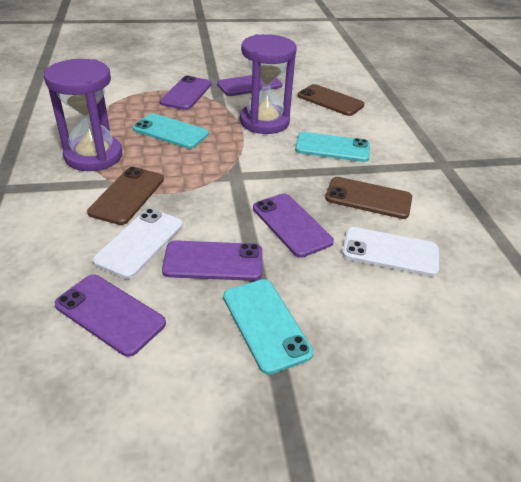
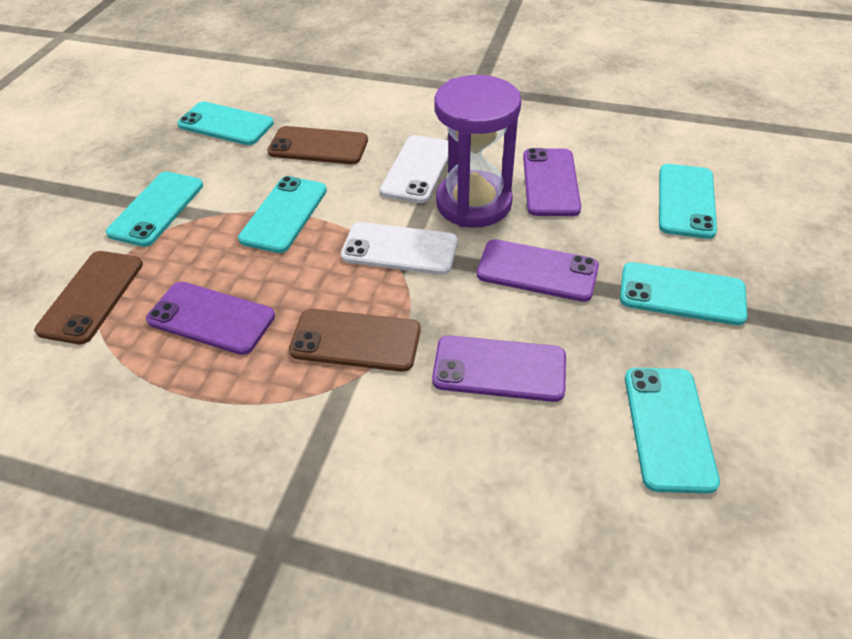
purple hourglass: 2 -> 1
purple phone: 5 -> 4
turquoise phone: 3 -> 6

